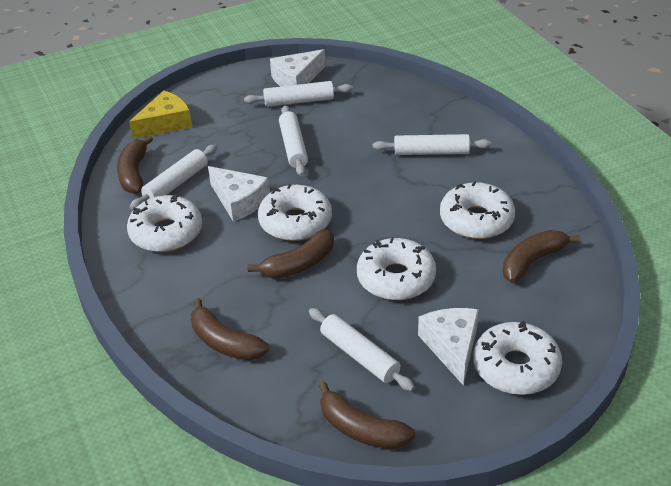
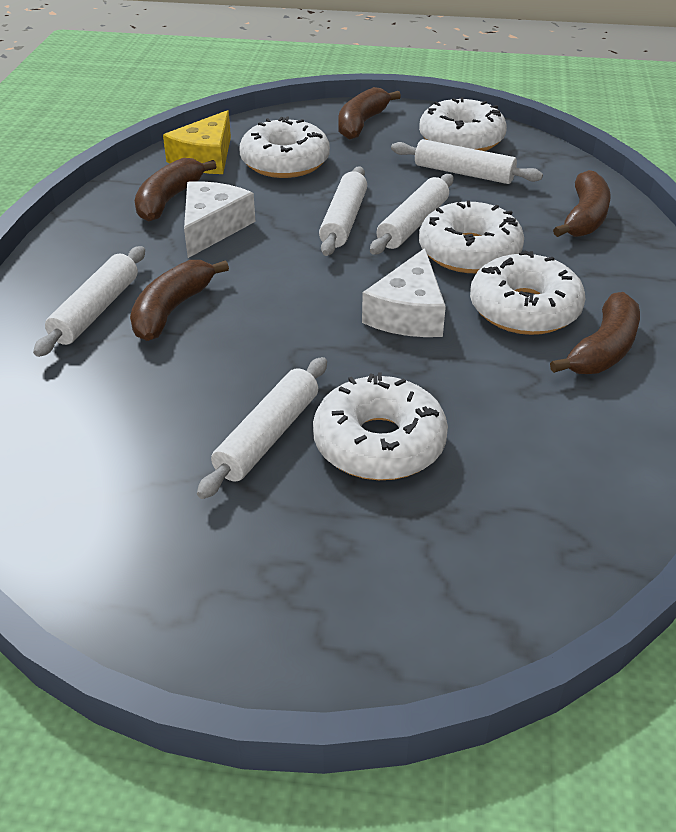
white cheese: 3 -> 2

